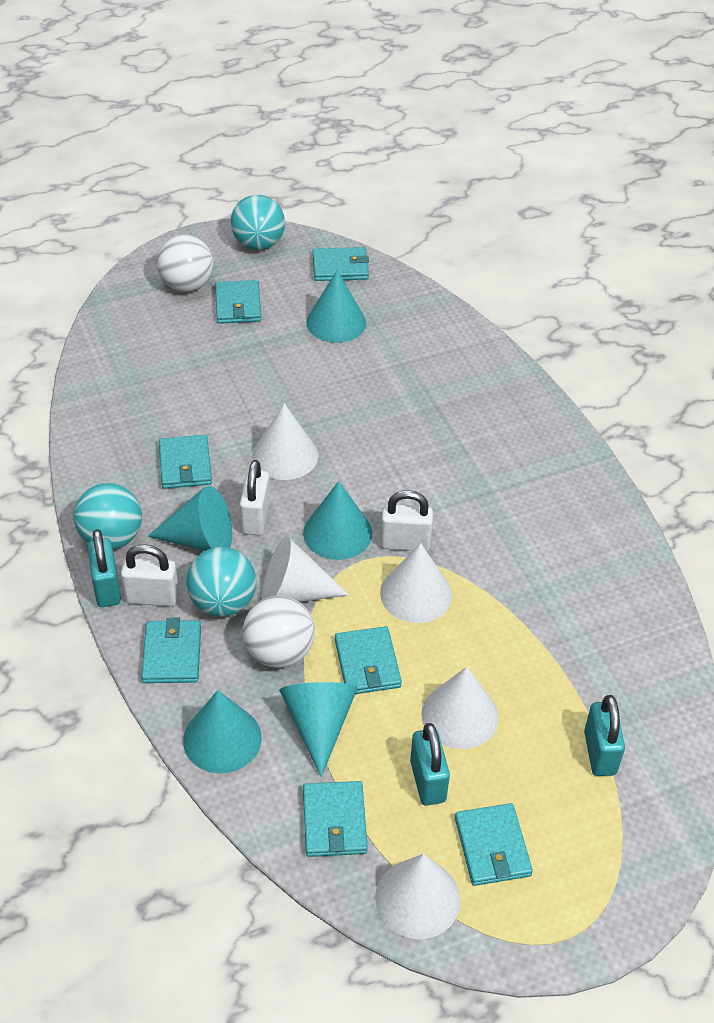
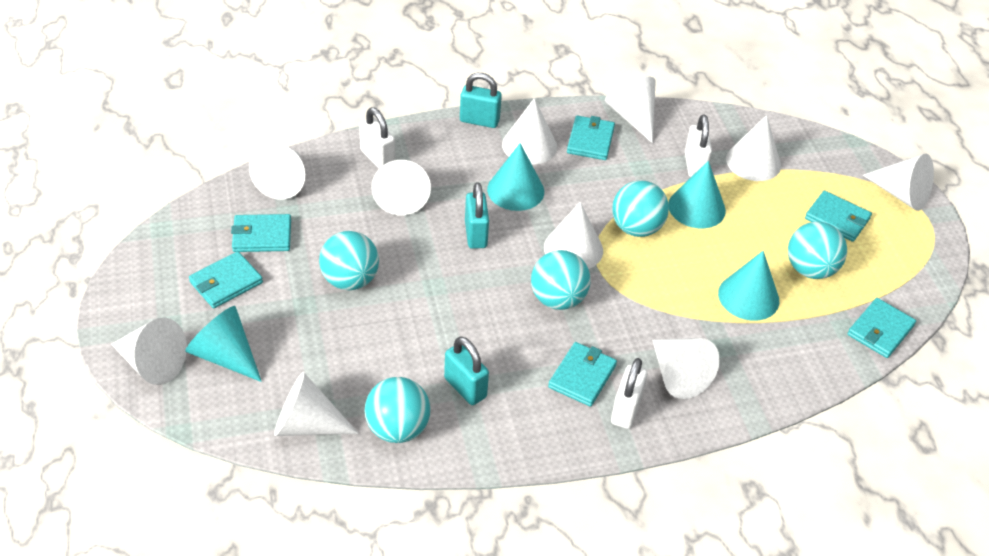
turquoise ball: 3 -> 5
turquoise cone: 5 -> 4
turquoise wallet: 7 -> 6
white ball: 2 -> 0
white cone: 5 -> 10

